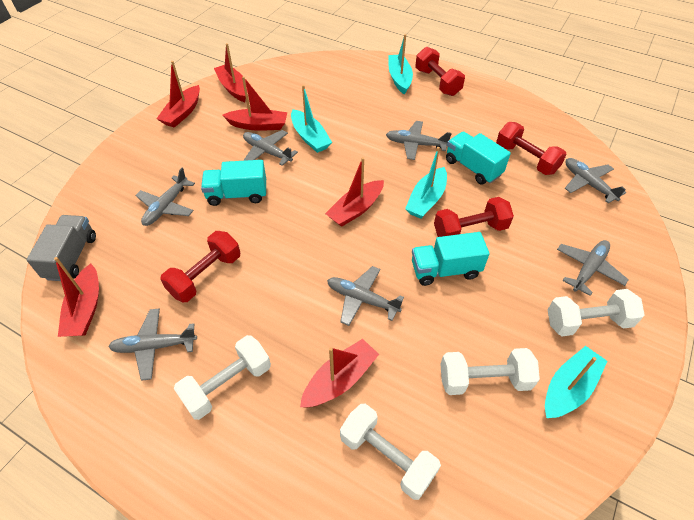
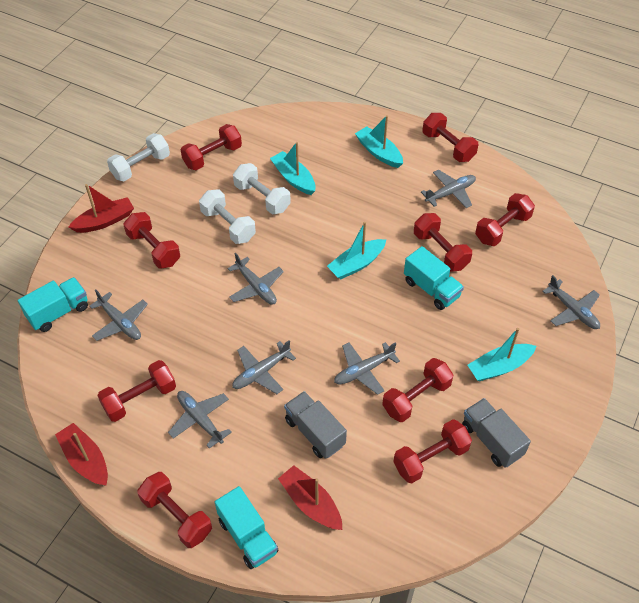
grey truck: 1 -> 2
red boat: 6 -> 3
red dumbbell: 4 -> 9
white dumbbell: 4 -> 3

